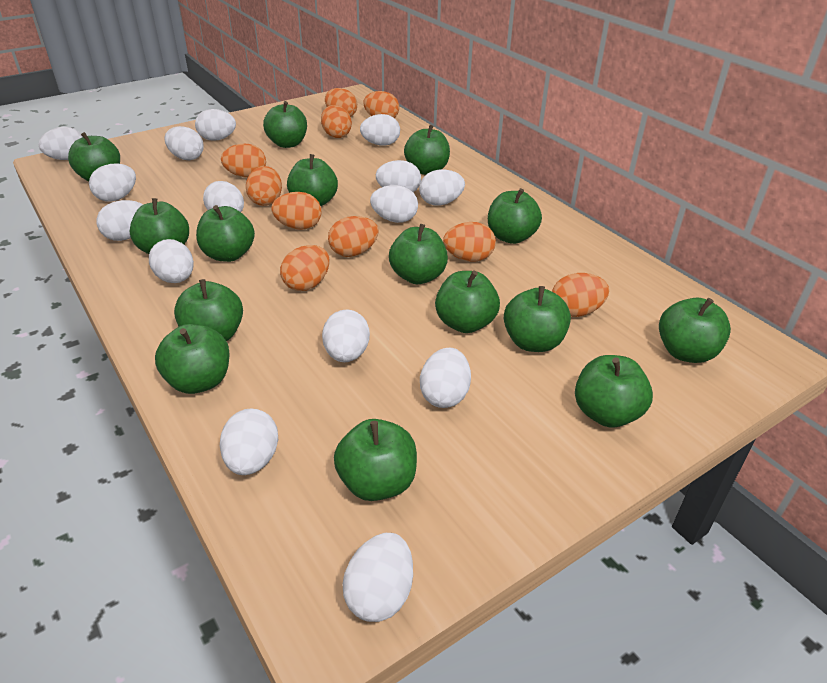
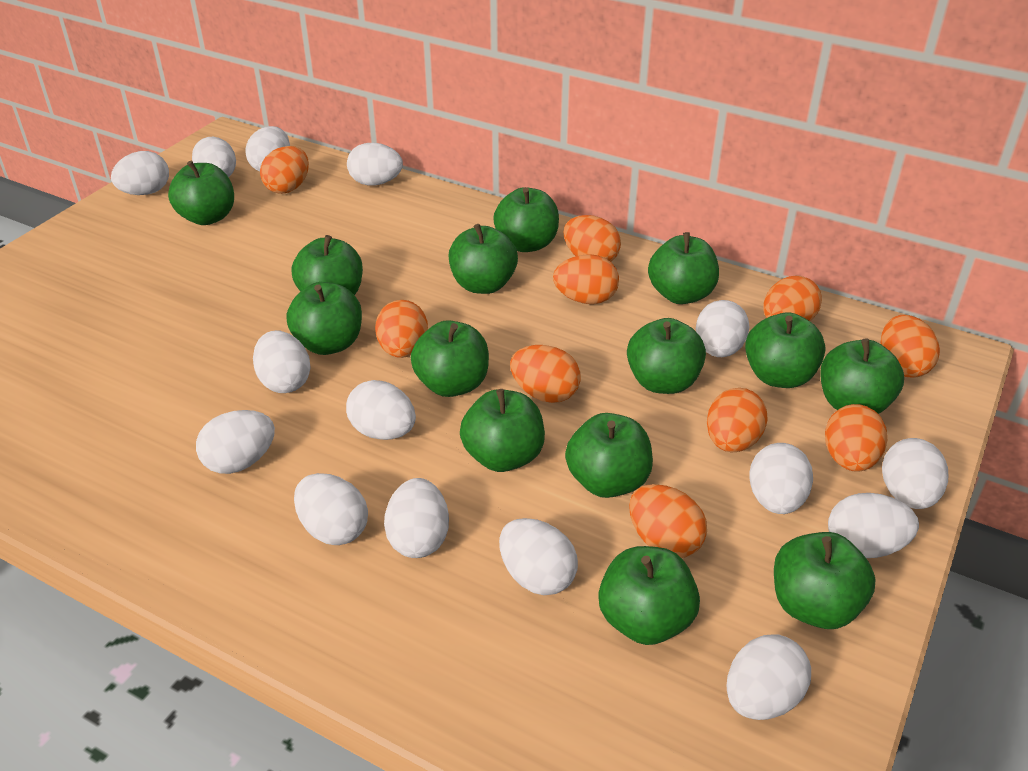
green apple: 15 -> 14

